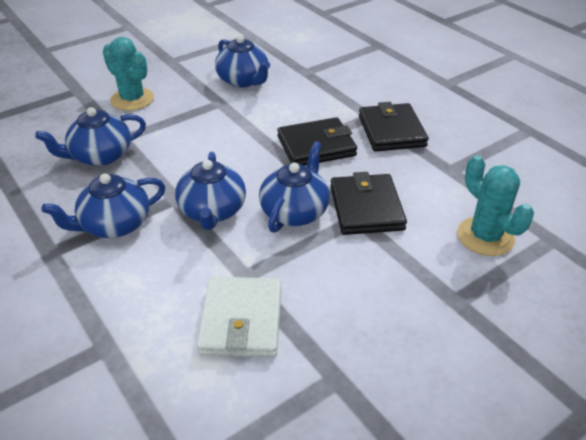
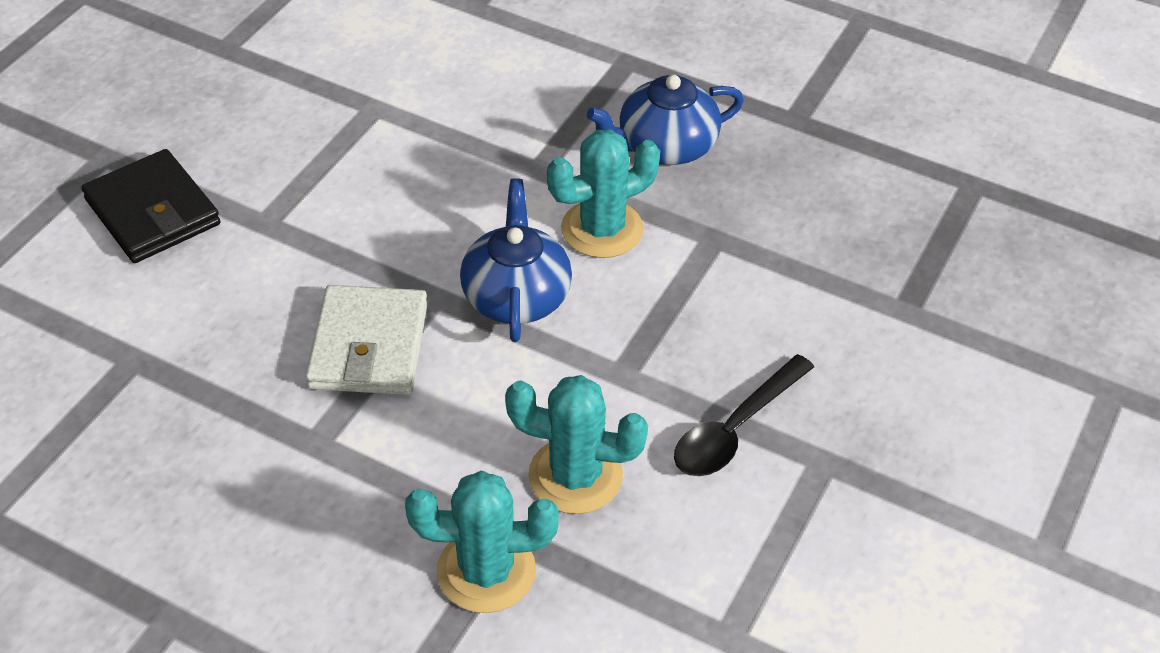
black spoon: 0 -> 1
black wallet: 3 -> 1
blue teapot: 5 -> 2
turquoise cactus: 2 -> 3

